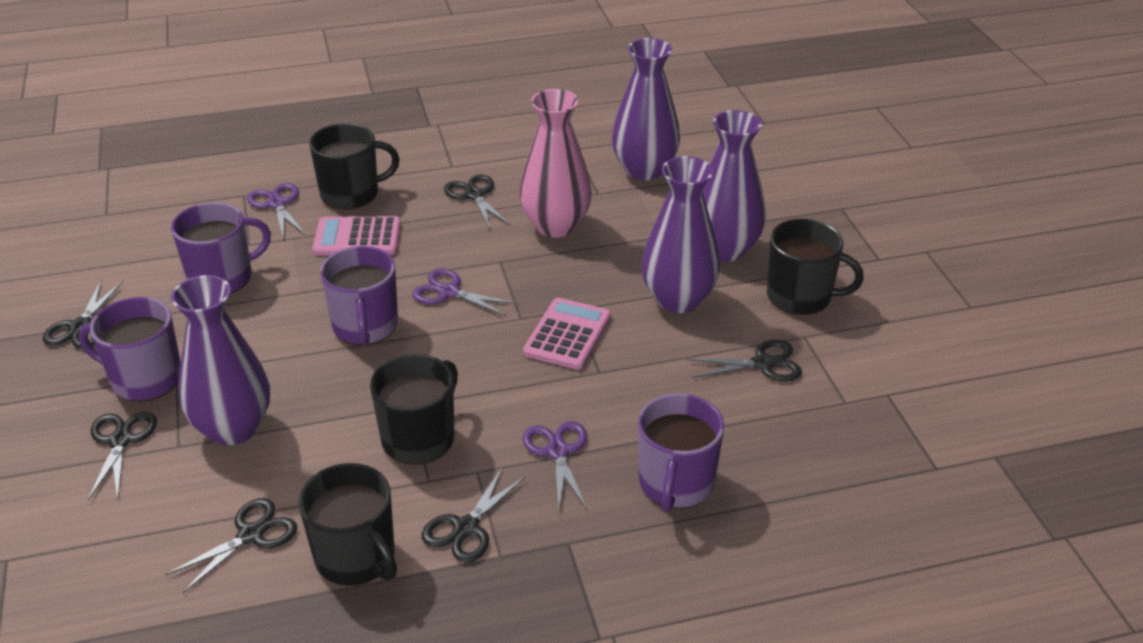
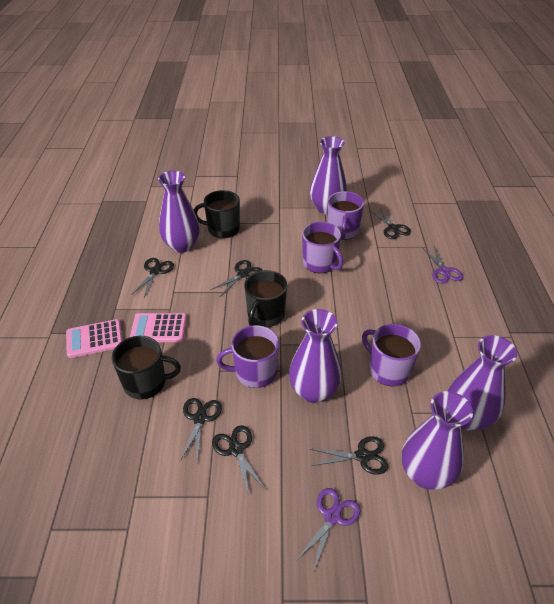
black mug: 4 -> 3
pink vase: 1 -> 0
purple scissors: 3 -> 2
purple vase: 4 -> 5

